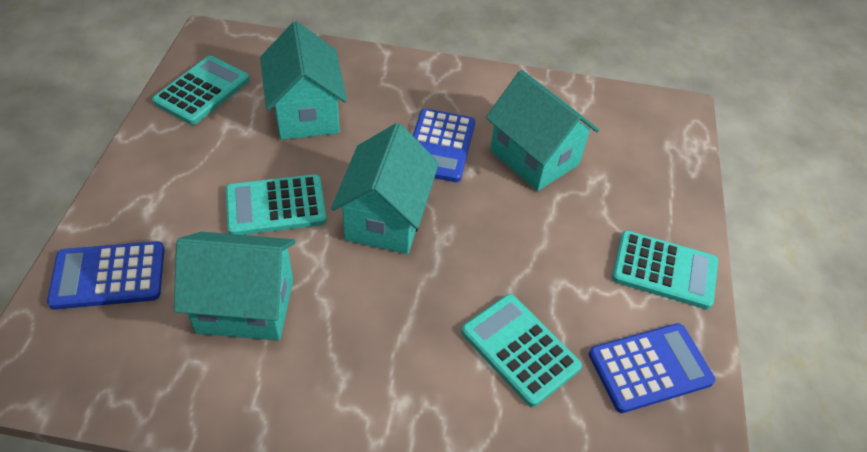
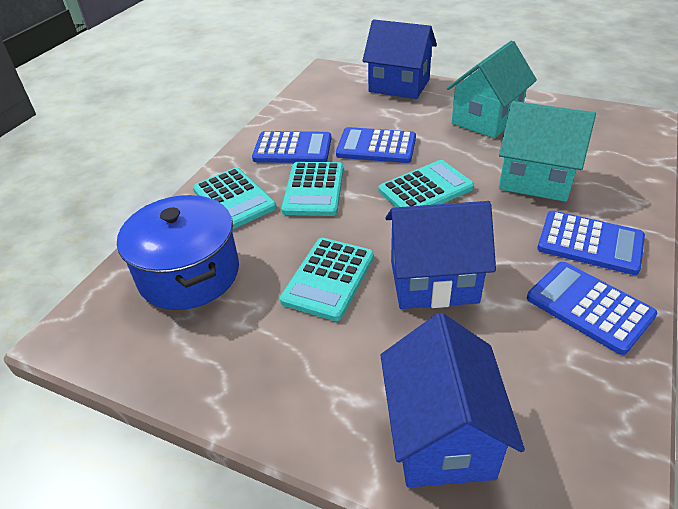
blue calculator: 3 -> 4
blue house: 0 -> 3
blue pot: 0 -> 1
turquoise house: 4 -> 2

